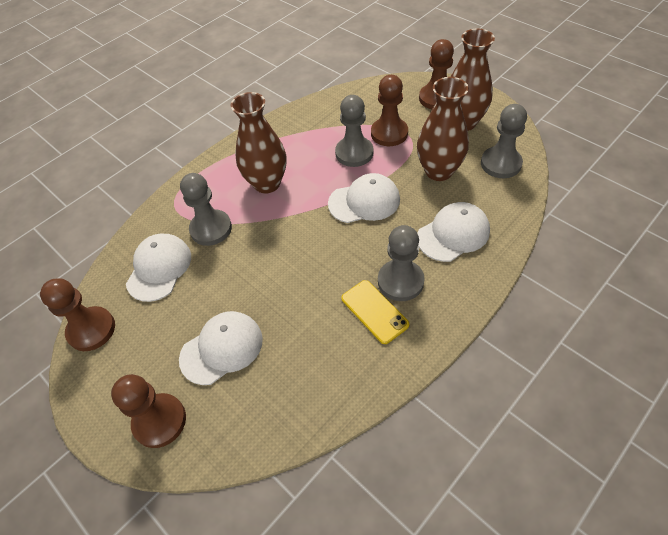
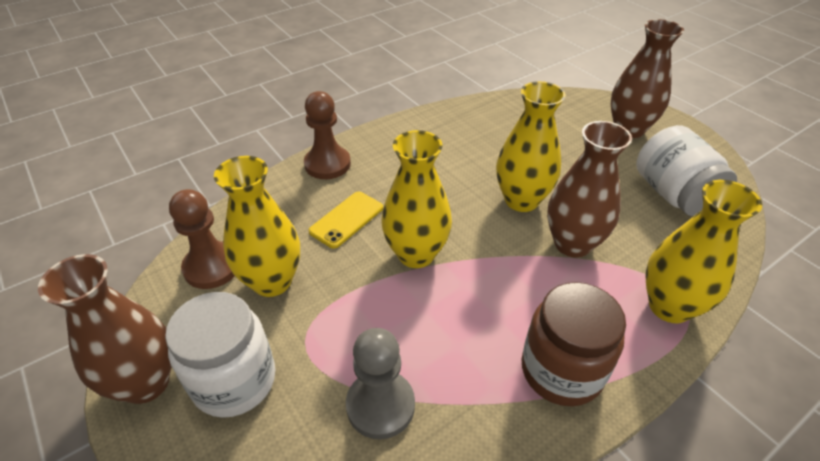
brown jar: 0 -> 1
brown pawn: 4 -> 2
grey pawn: 4 -> 1
white cap: 4 -> 0
white jar: 0 -> 2
yellow vase: 0 -> 4

